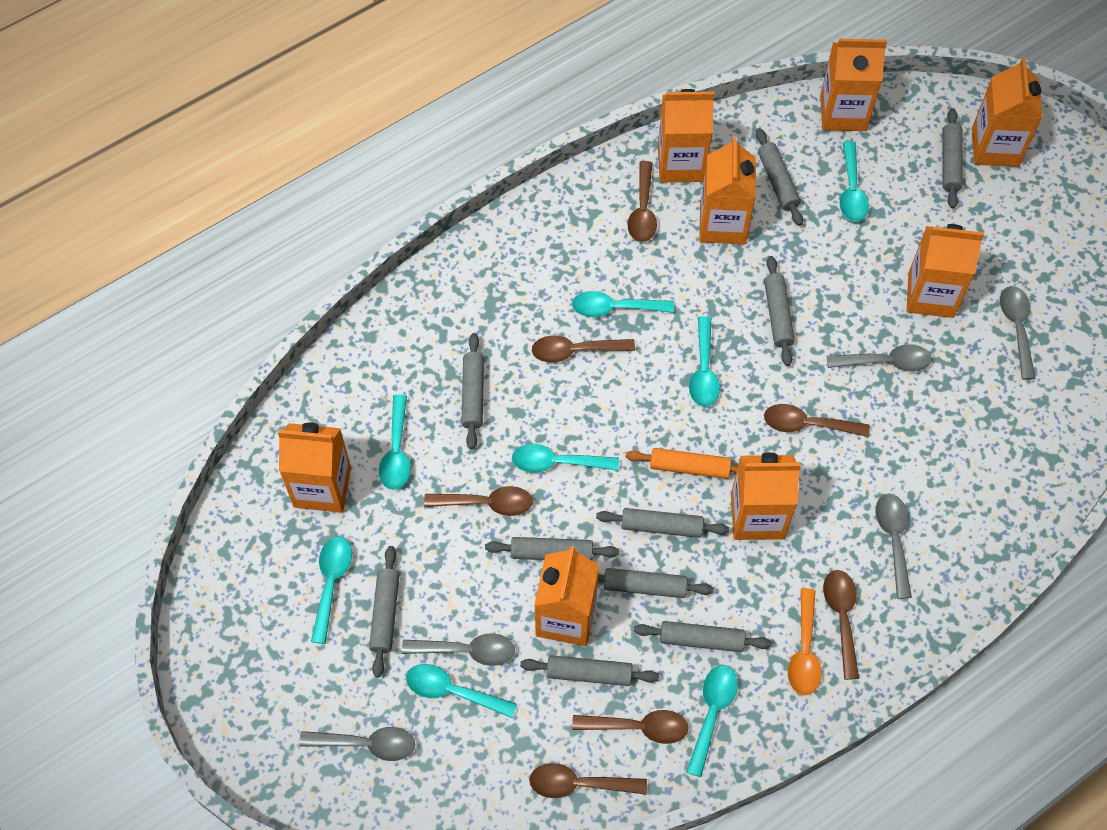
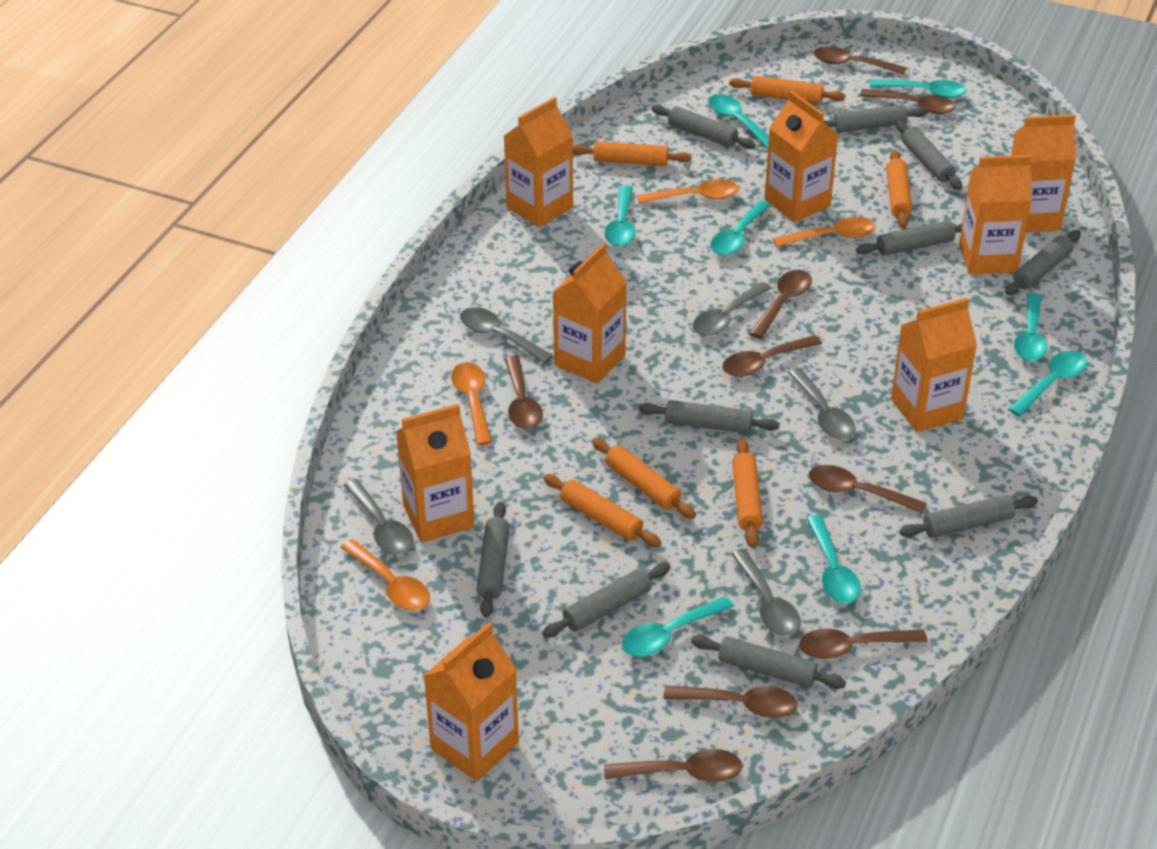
brown spoon: 7 -> 9
orange rolling pin: 1 -> 6
orange spoon: 1 -> 4

